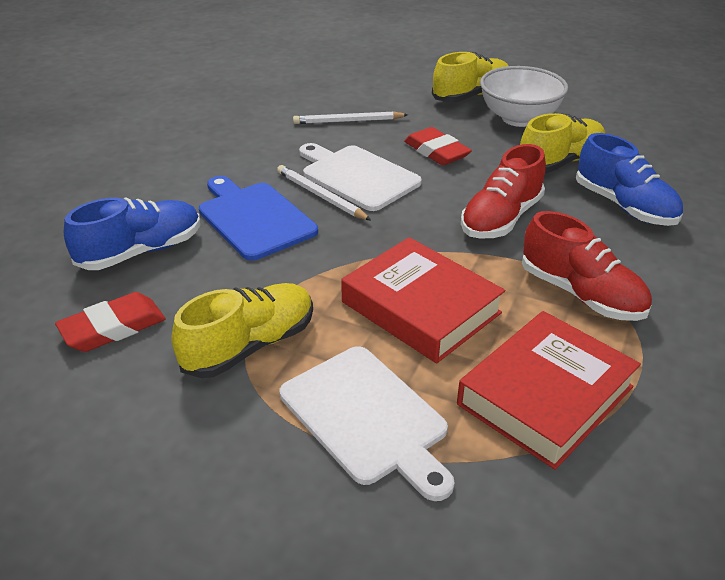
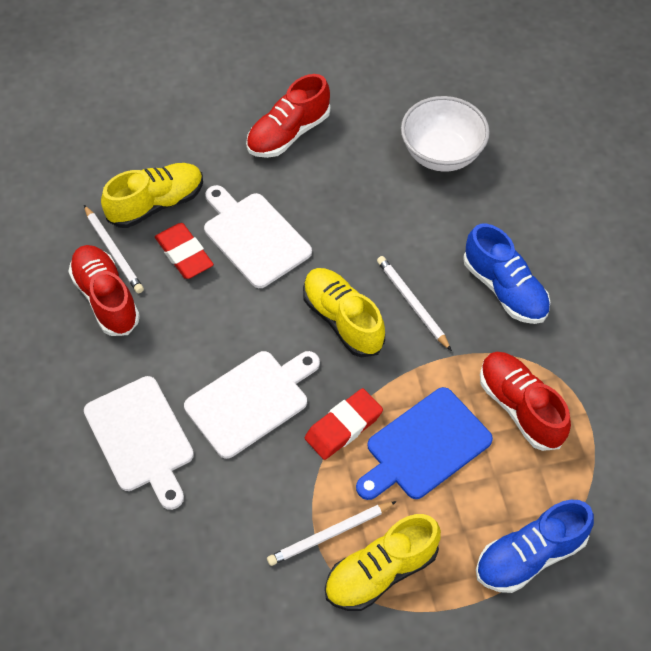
red book: 2 -> 0
red shoe: 2 -> 3
white cutting board: 2 -> 3
white pencil: 2 -> 3

